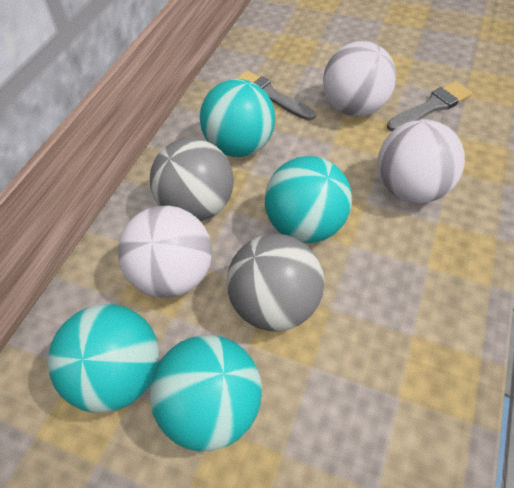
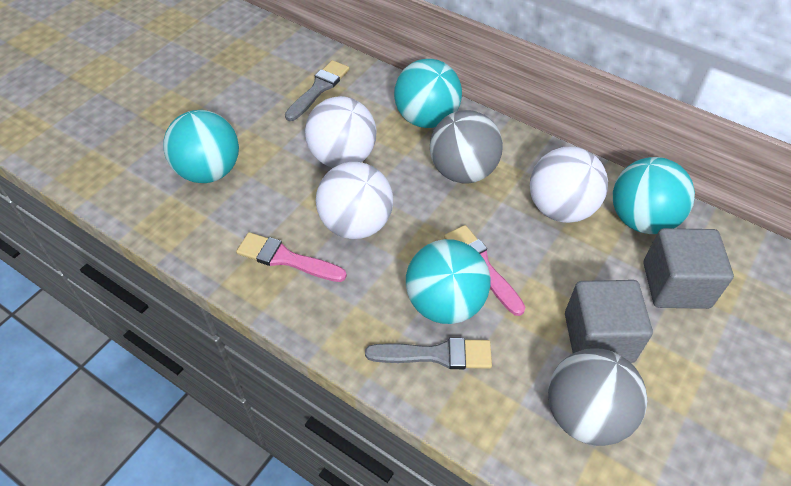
grey cube: 0 -> 2
pink brush: 0 -> 2

